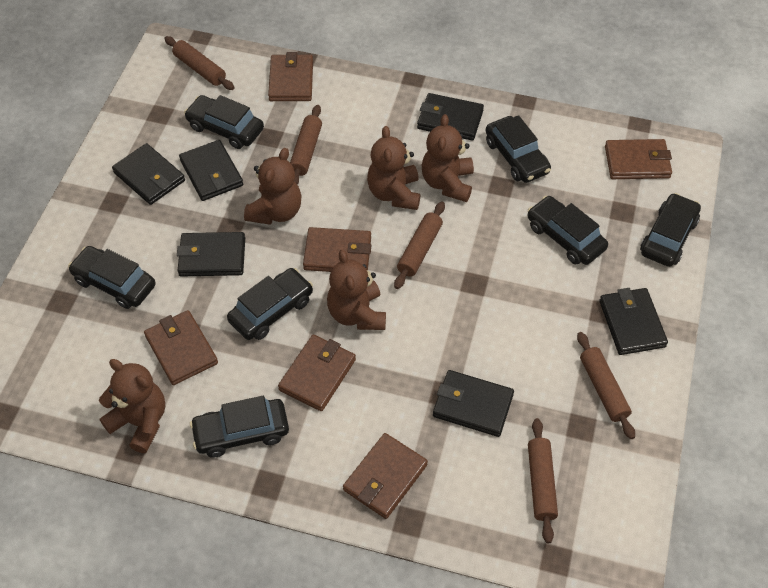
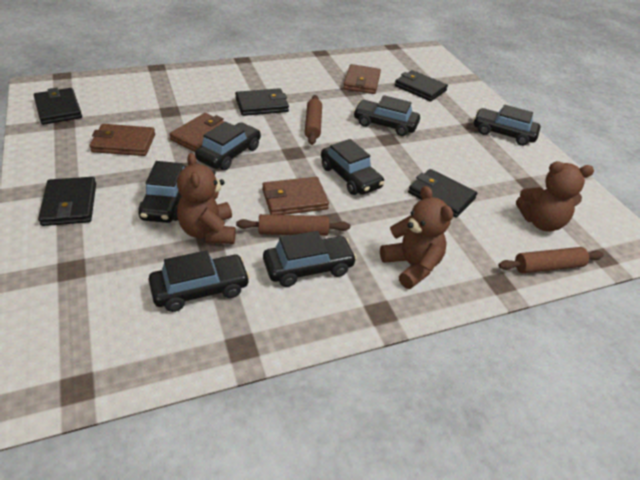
black wallet: 6 -> 5
brown rolling pin: 5 -> 3
brown teddy bear: 5 -> 3
brown wallet: 6 -> 4

